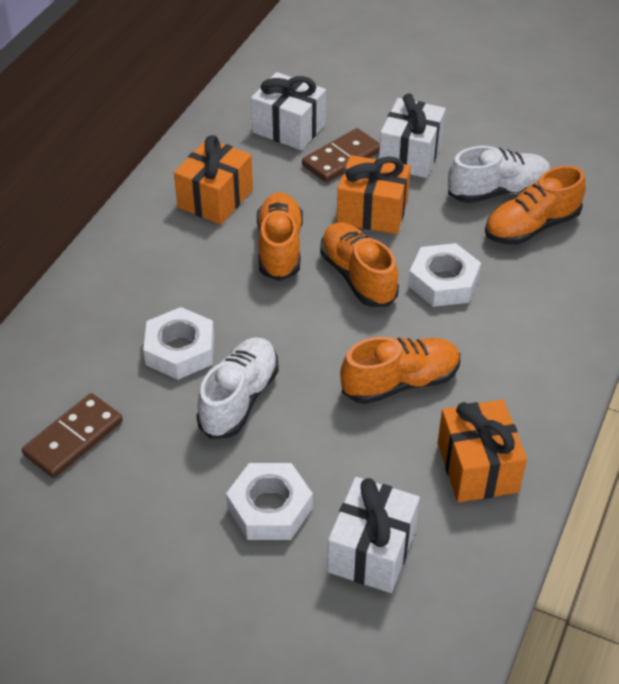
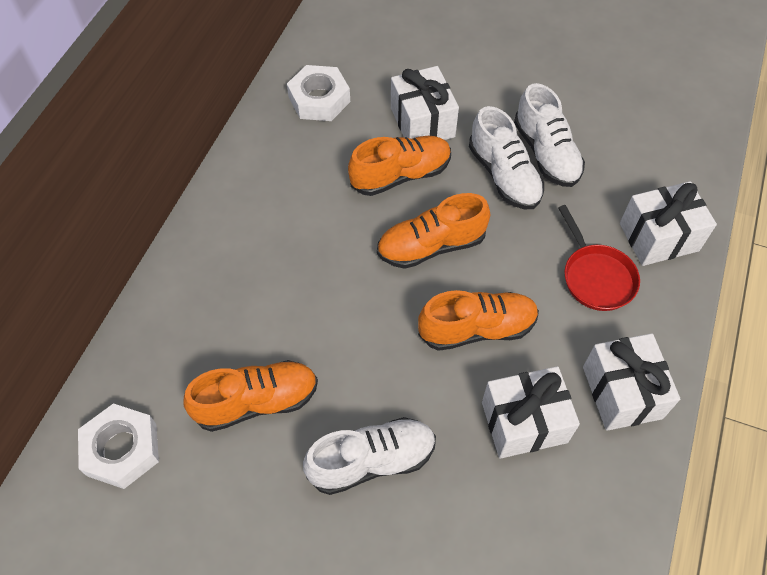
brown domino: 2 -> 0
orange gift: 3 -> 0
red pan: 0 -> 1
white gift: 3 -> 4
white nut: 3 -> 2
white shoe: 2 -> 3

